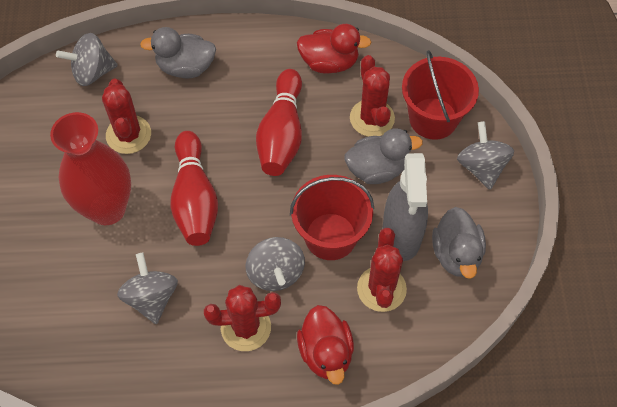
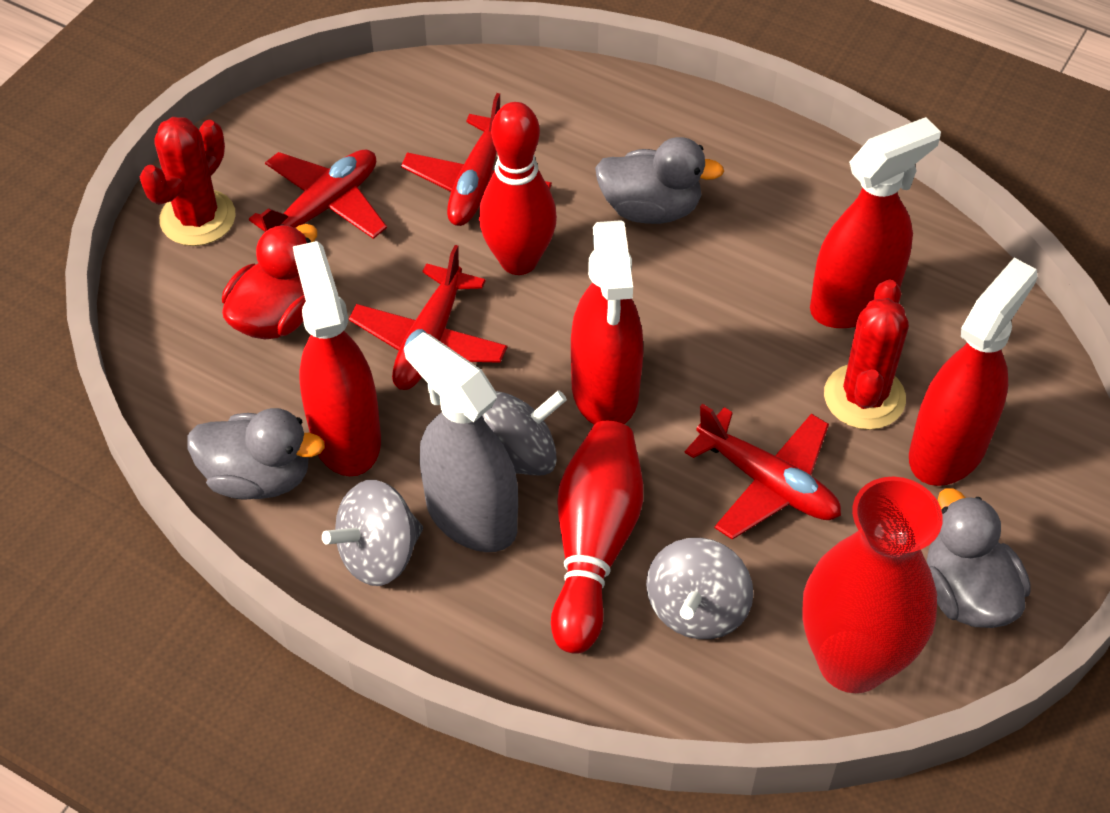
grey spinning top: 4 -> 3
red bucket: 2 -> 0
red cactus: 4 -> 2
red duck: 2 -> 1
red plane: 0 -> 4
red spray bottle: 0 -> 4

